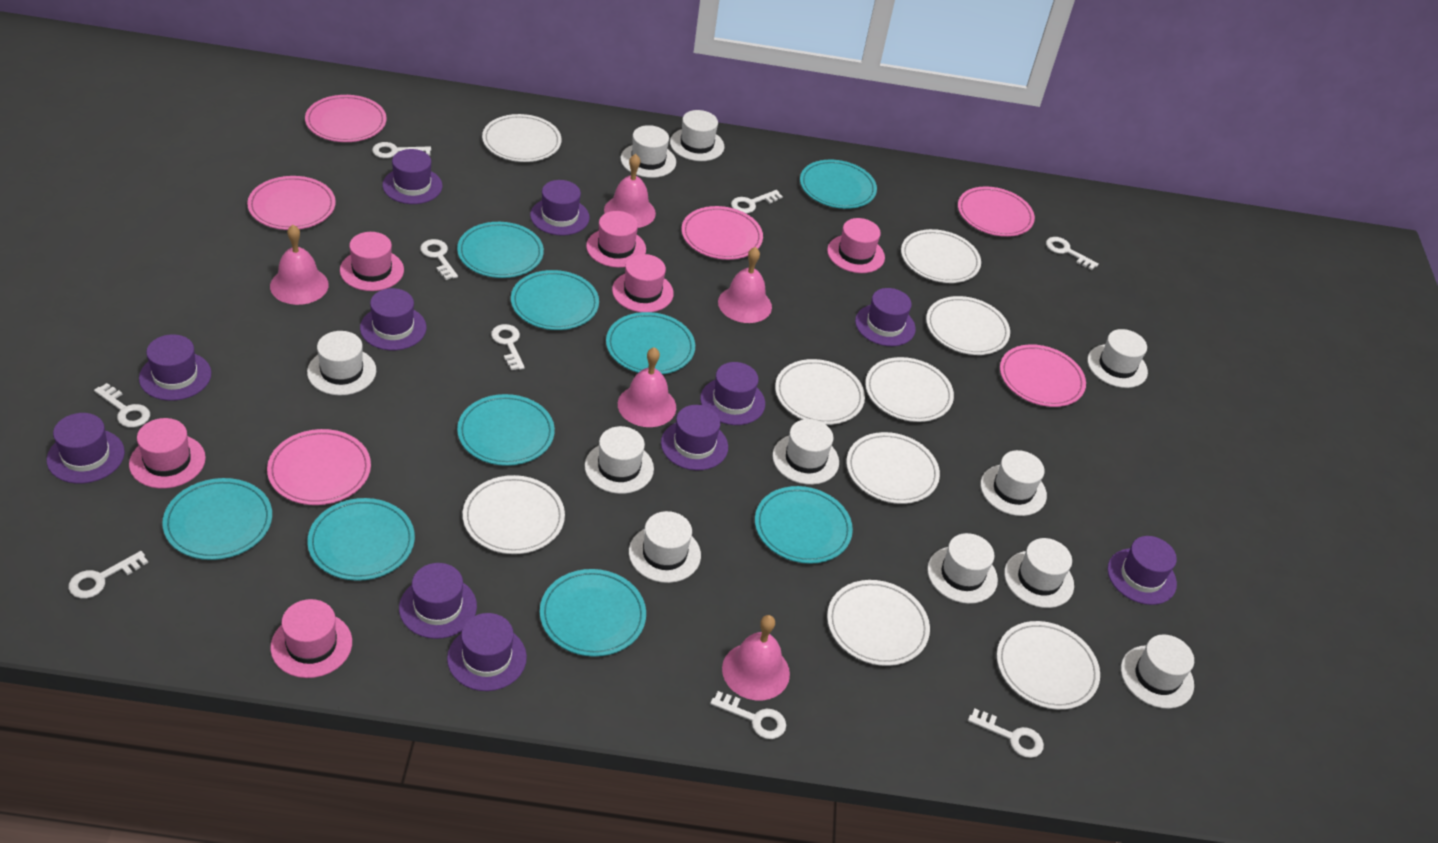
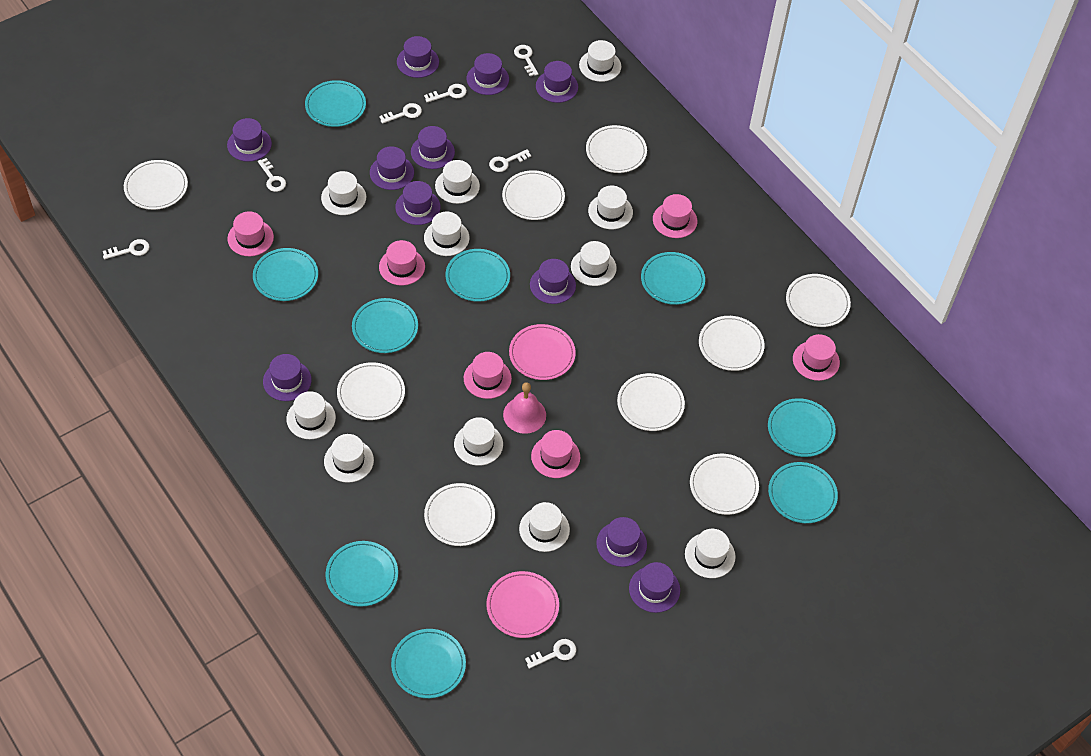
pink bell: 5 -> 1
pink plate: 6 -> 2
white key: 9 -> 7

